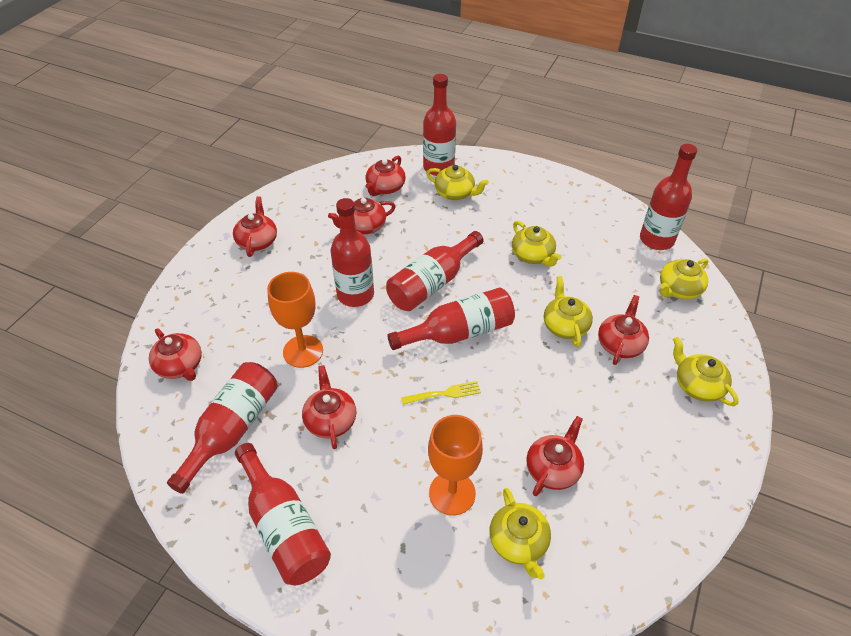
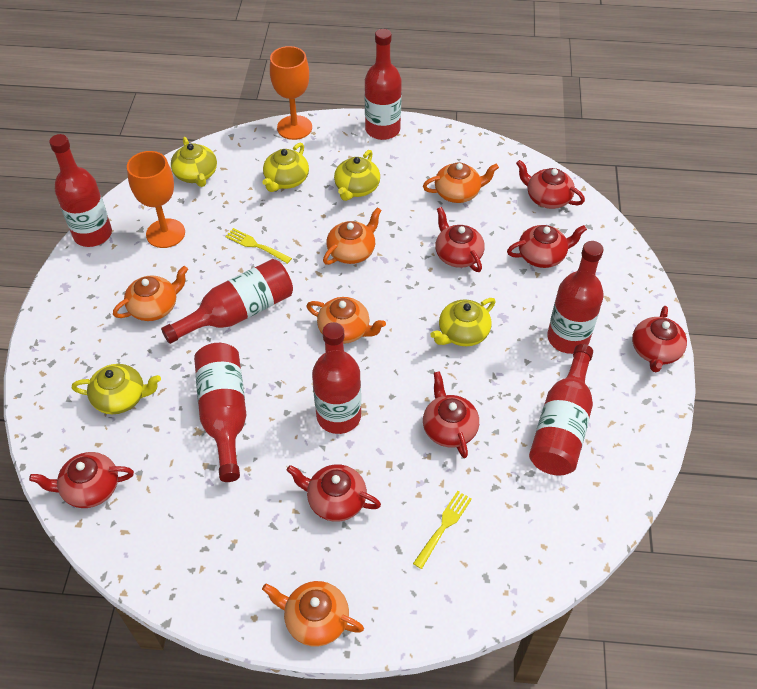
orange teapot: 0 -> 5
yellow fork: 1 -> 2
yellow teapot: 6 -> 5

